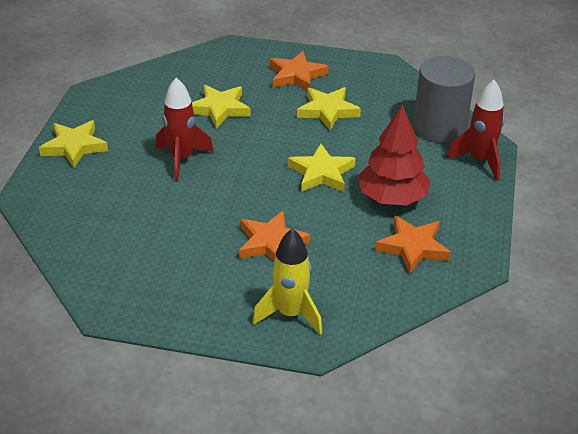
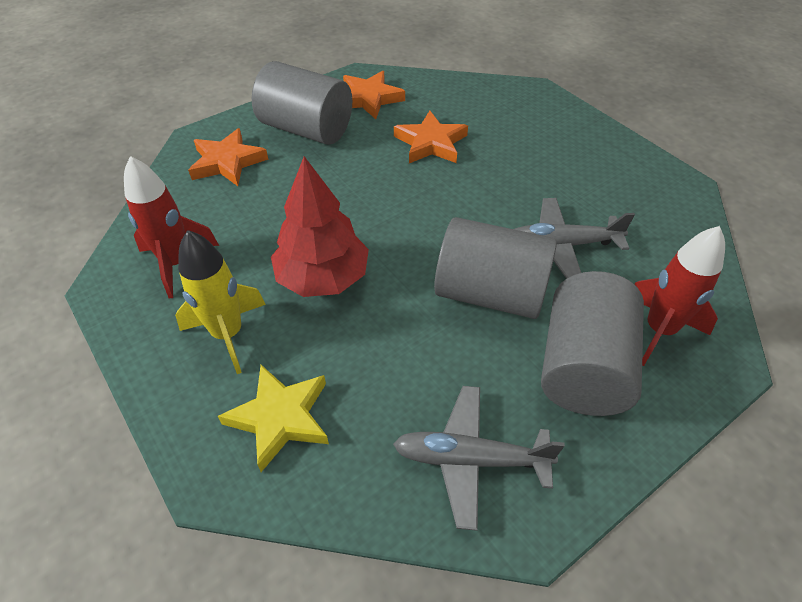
grey cylinder: 1 -> 3
grey plane: 0 -> 2
yellow star: 4 -> 1

